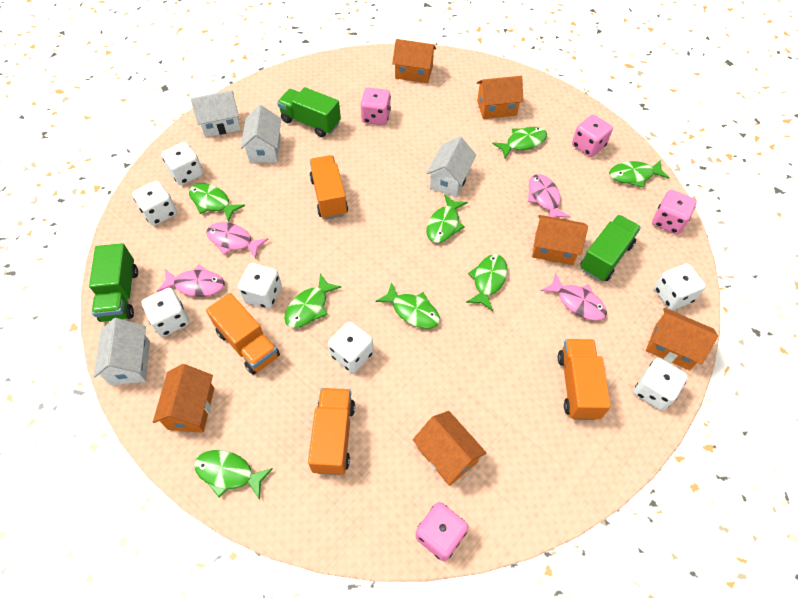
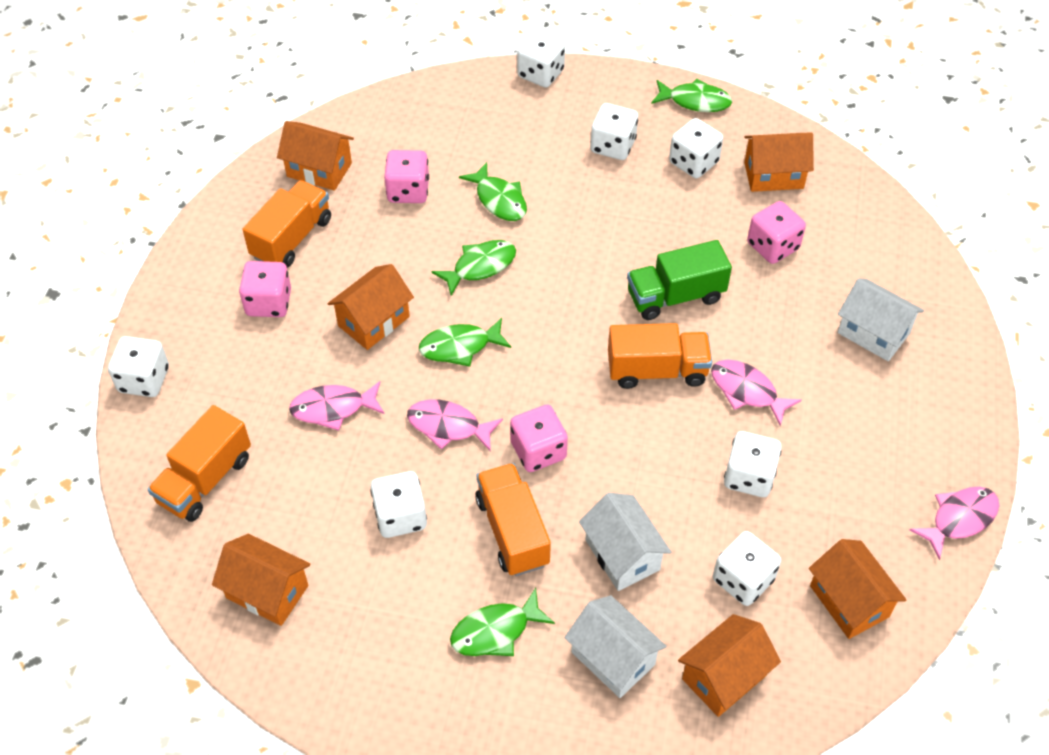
green fish: 8 -> 5
green truck: 3 -> 1
white house: 4 -> 3

